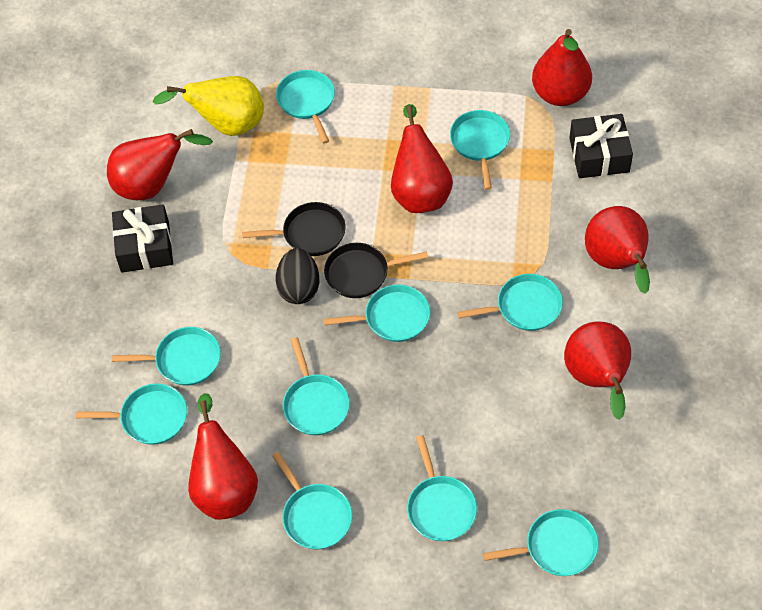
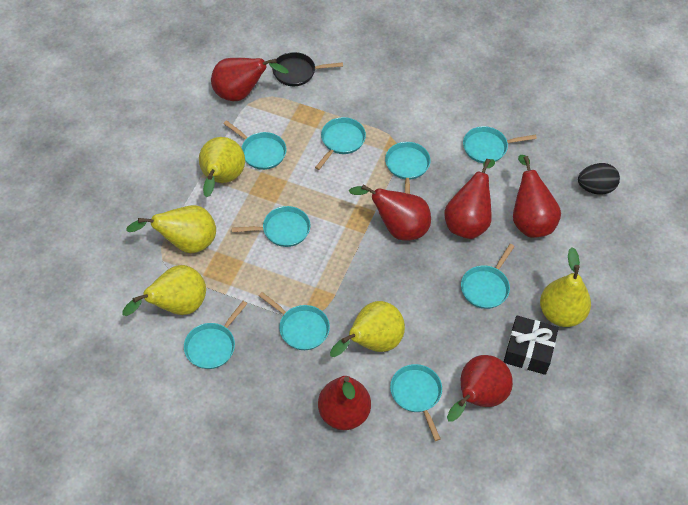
black gift: 2 -> 1
black pan: 2 -> 1
turquoise pan: 10 -> 9
yellow pear: 1 -> 5

